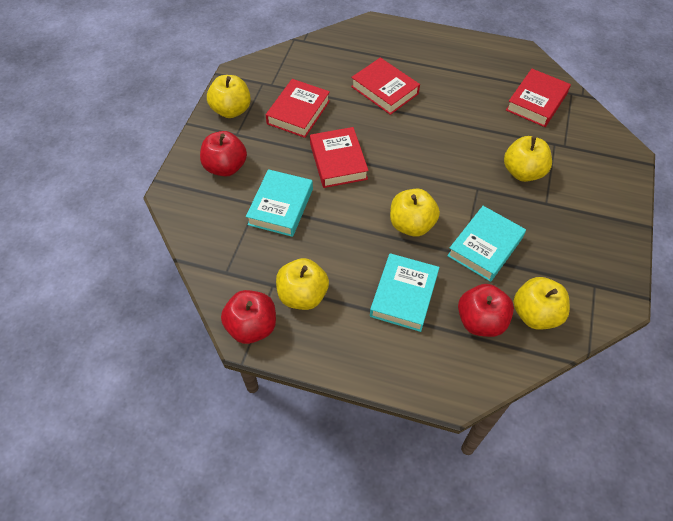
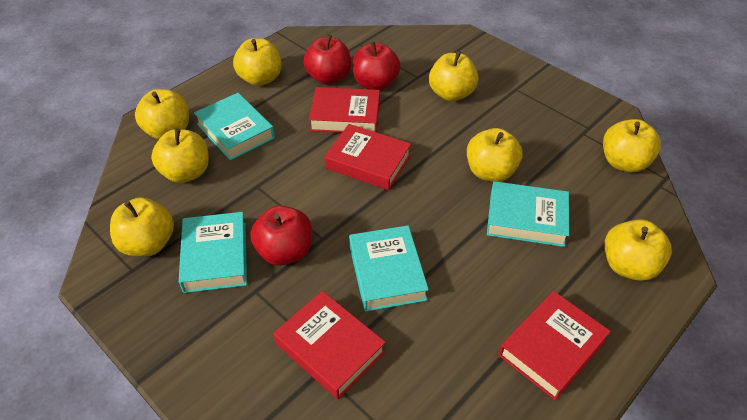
turquoise book: 3 -> 4
yellow apple: 5 -> 8

